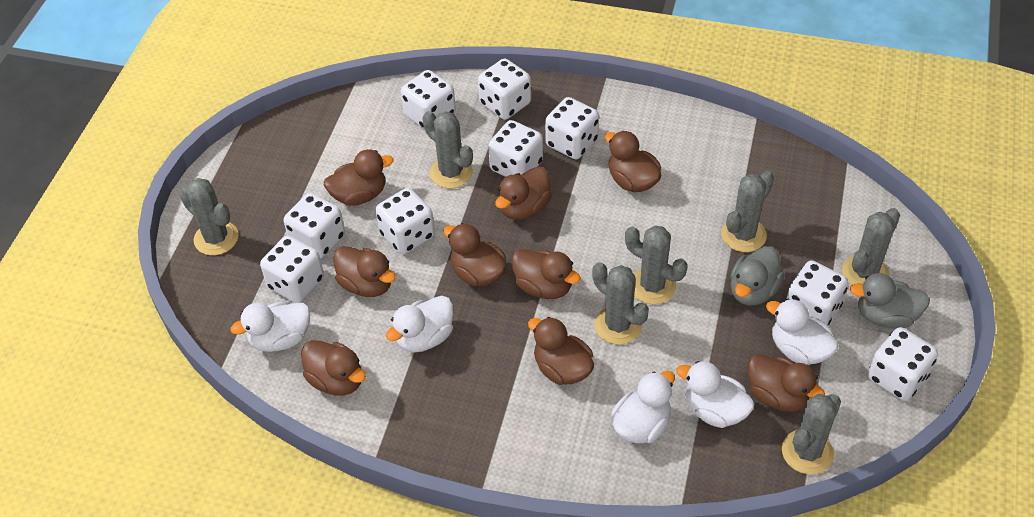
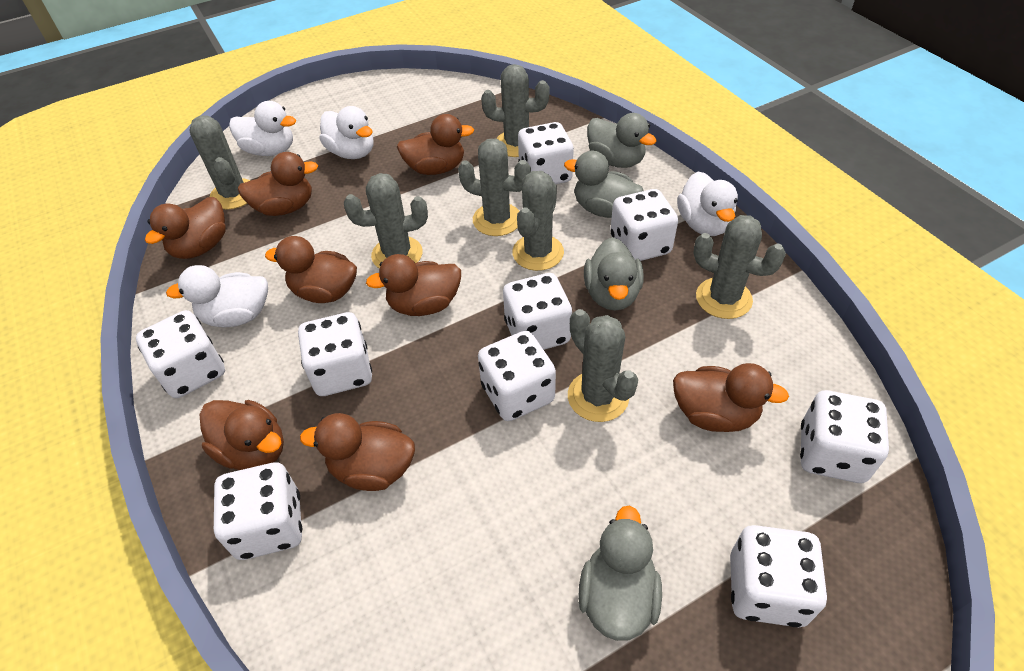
brown duck: 9 -> 8
grey duck: 2 -> 4
white duck: 5 -> 4

